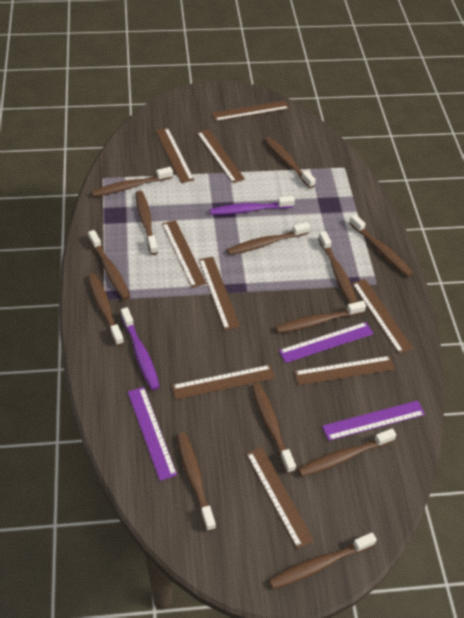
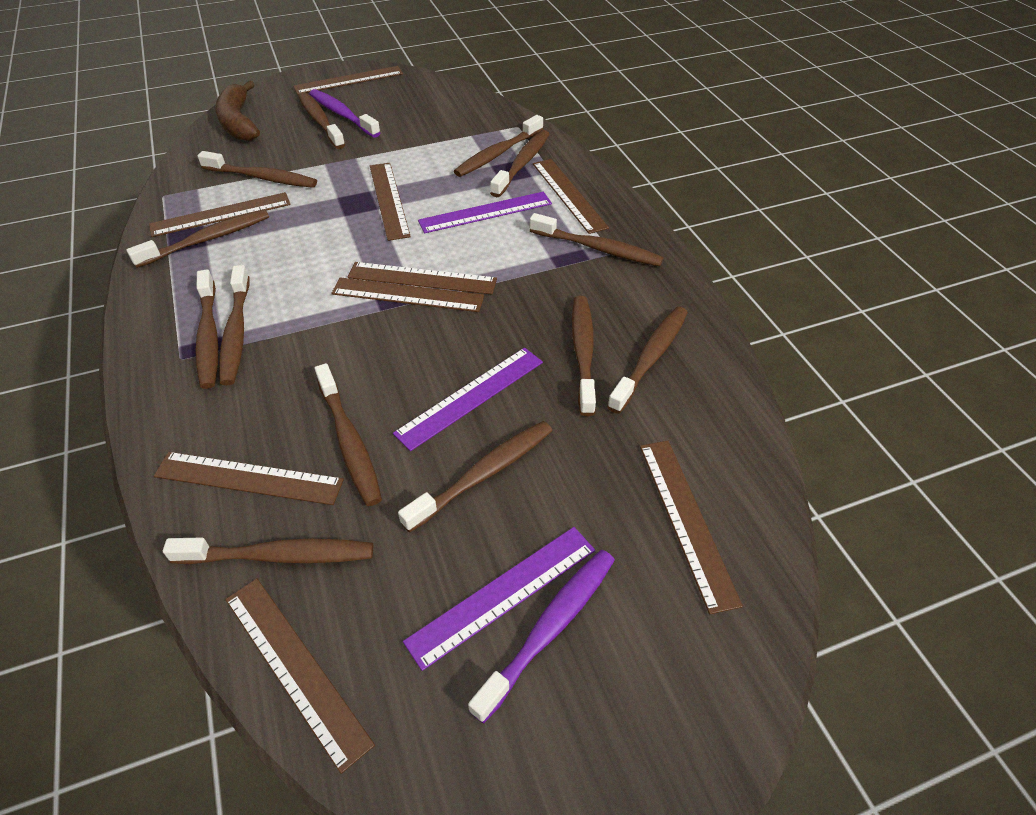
brown banana: 0 -> 1

